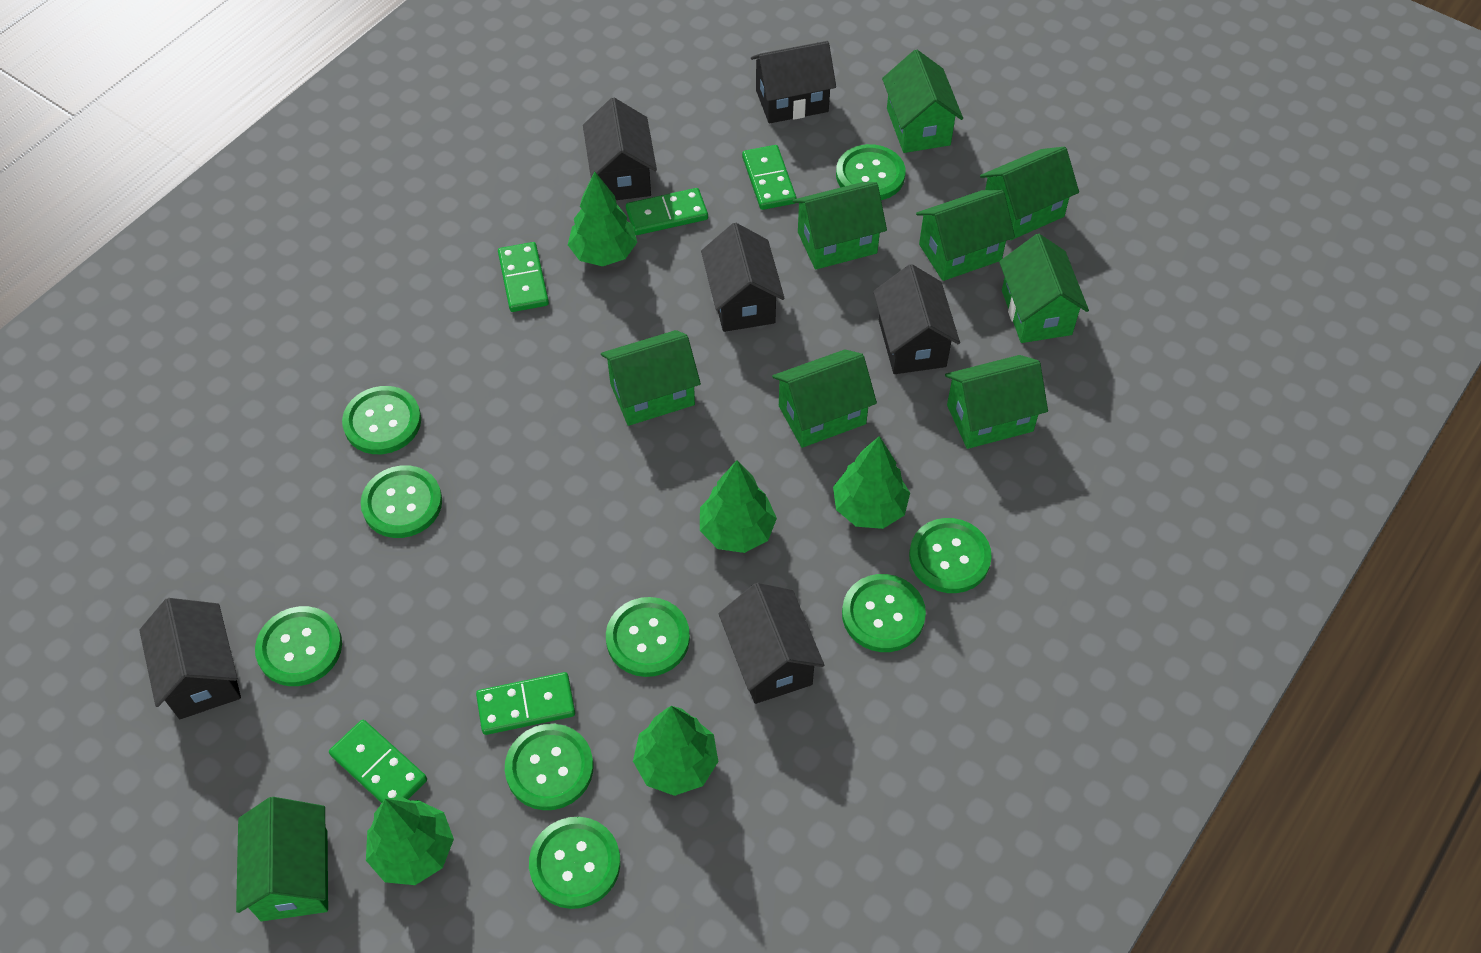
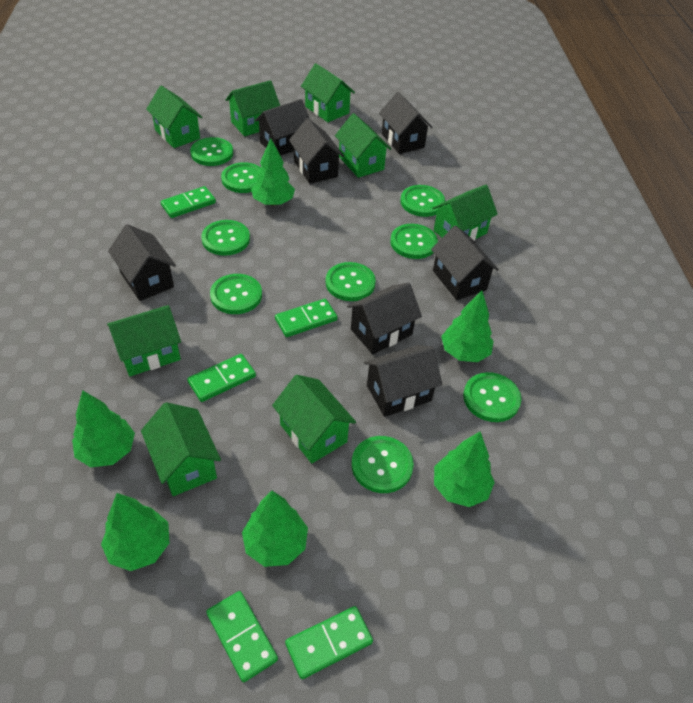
black house: 6 -> 7
green house: 9 -> 8
green tree: 5 -> 6

